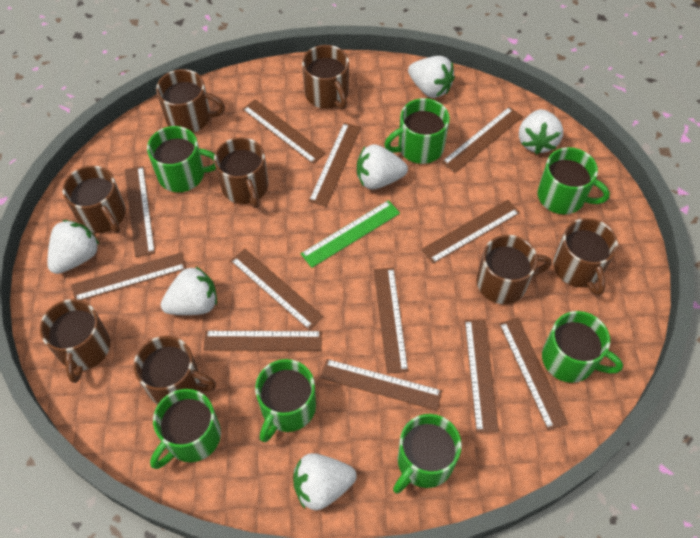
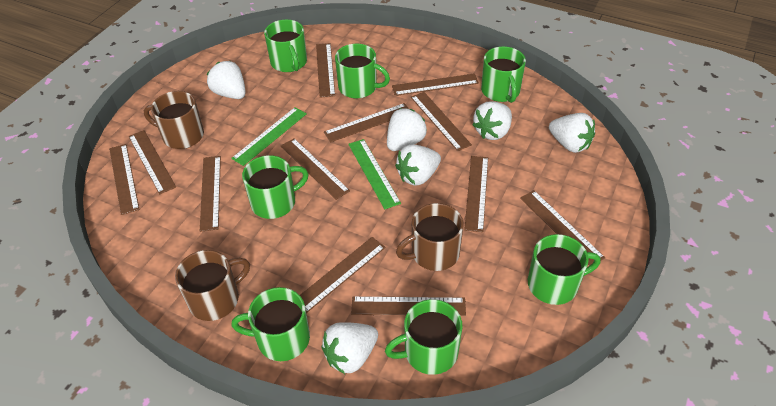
brown mug: 8 -> 3
green ruler: 1 -> 2

